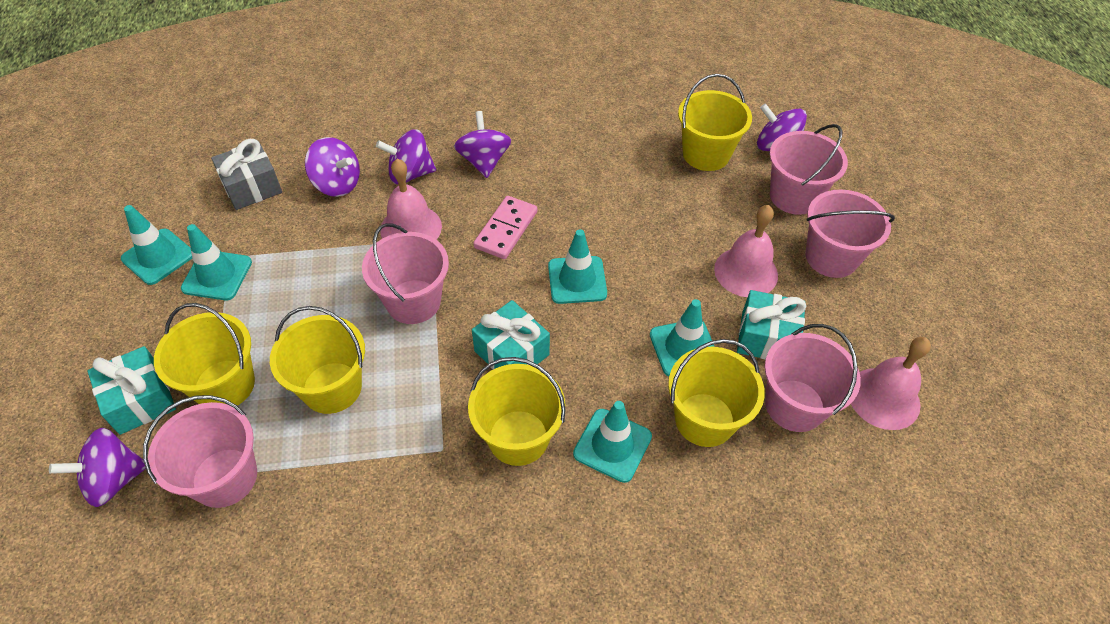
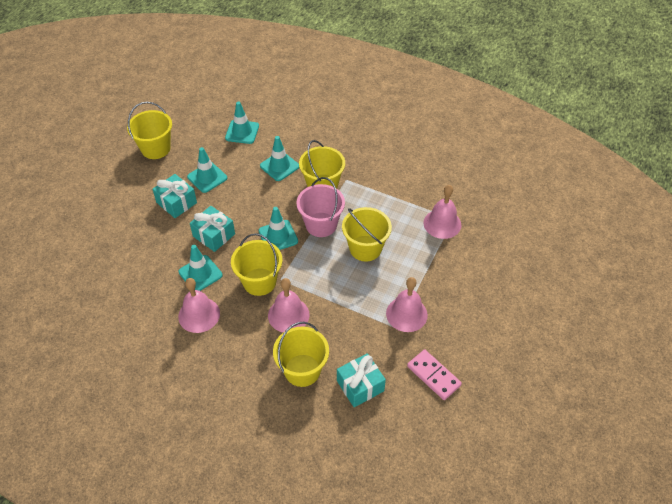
grey gift: 1 -> 0
pink bell: 3 -> 4
pink bucket: 5 -> 1
purple spinning top: 5 -> 0

